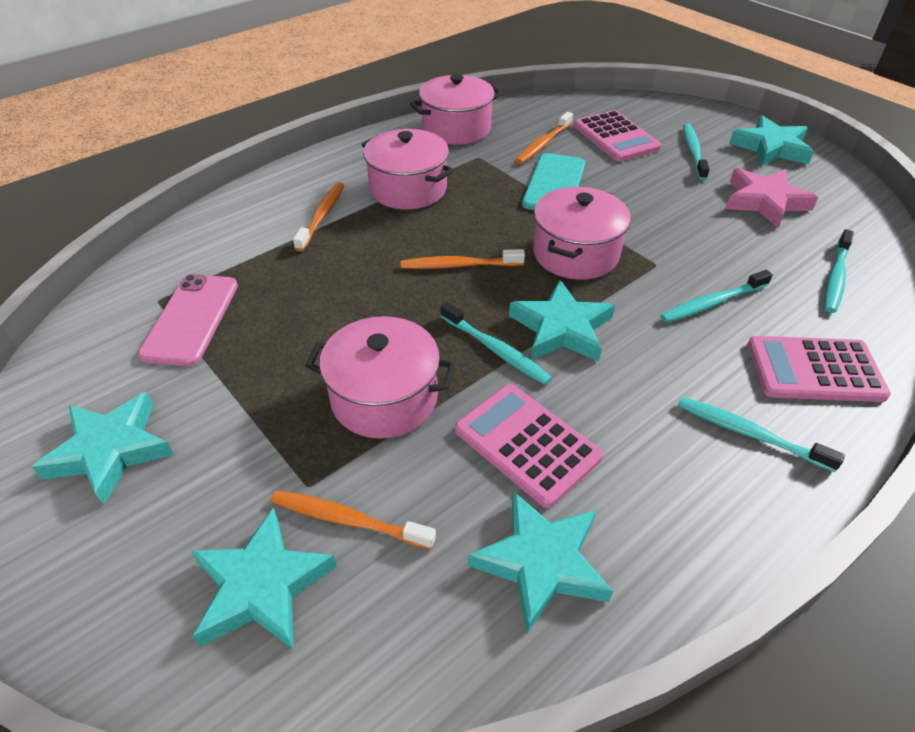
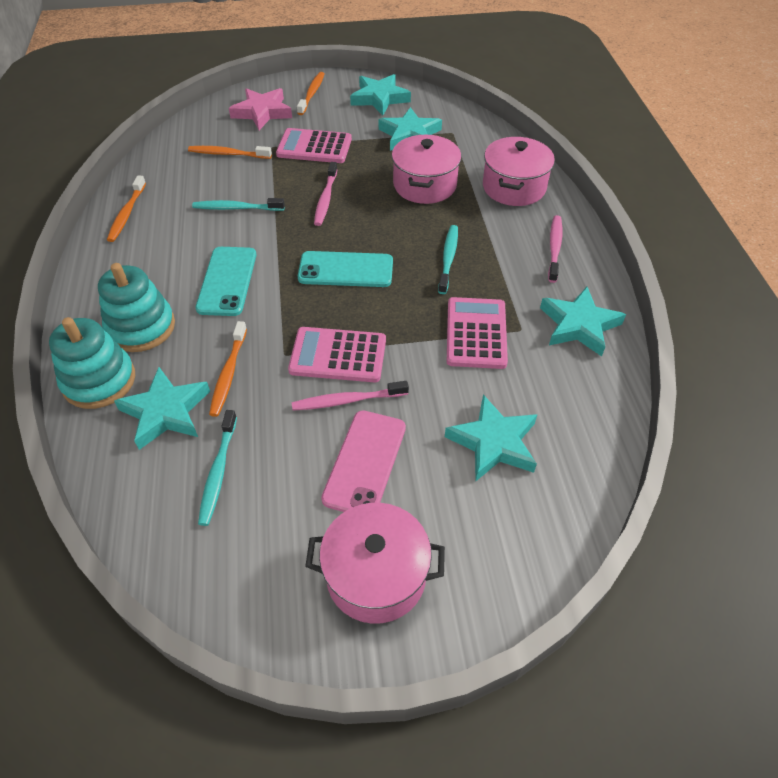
pink pot: 4 -> 3
pink toothbrush: 0 -> 3
turquoise phone: 1 -> 2
turquoise stacking toy: 0 -> 2
turquoise toothbrush: 5 -> 3

